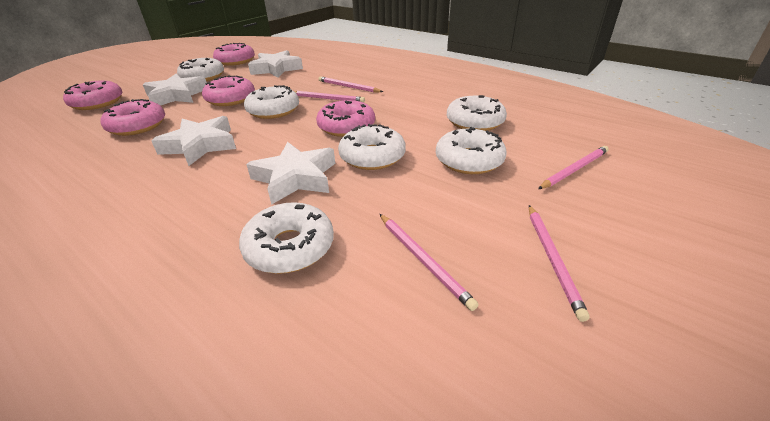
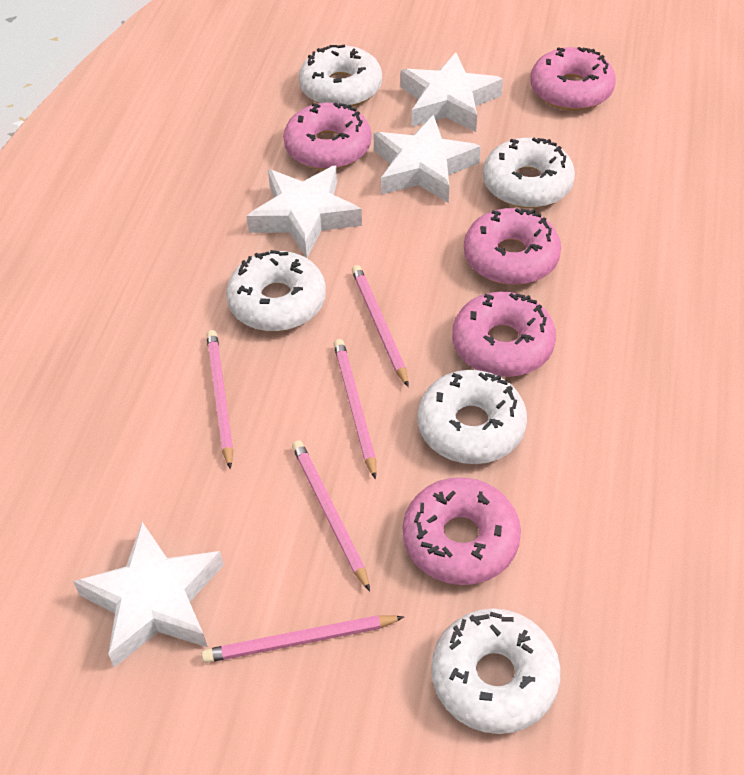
white donut: 6 -> 5

